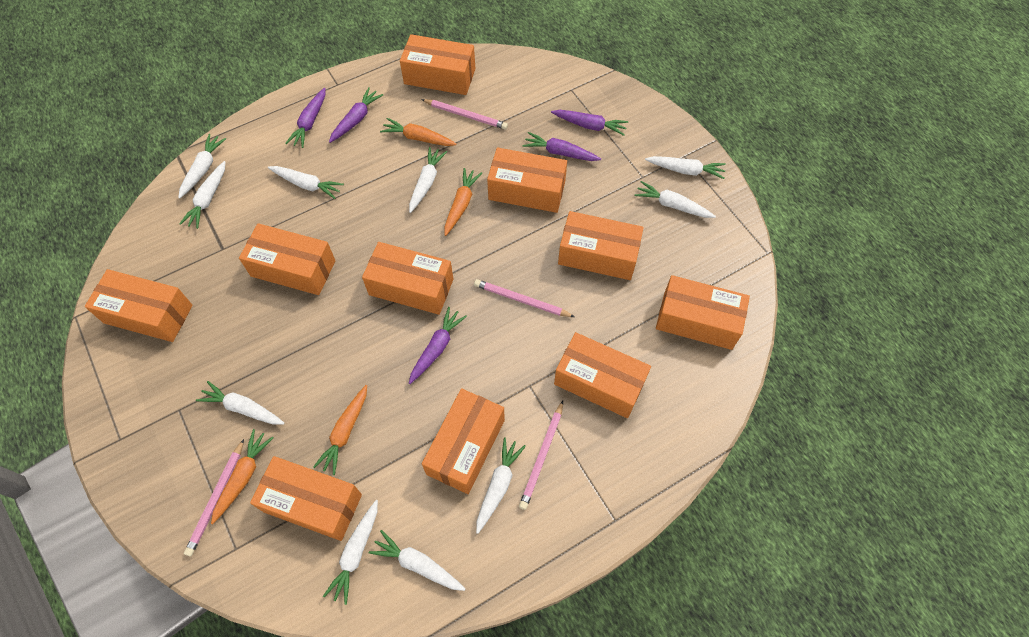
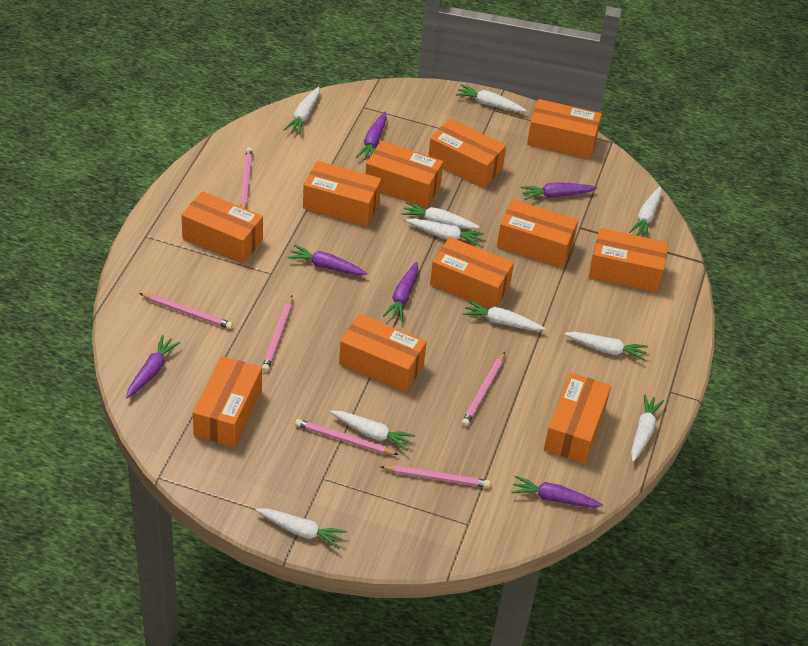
orange box: 10 -> 11
orange carrot: 4 -> 0
pink pencil: 4 -> 6
purple carrot: 5 -> 6

